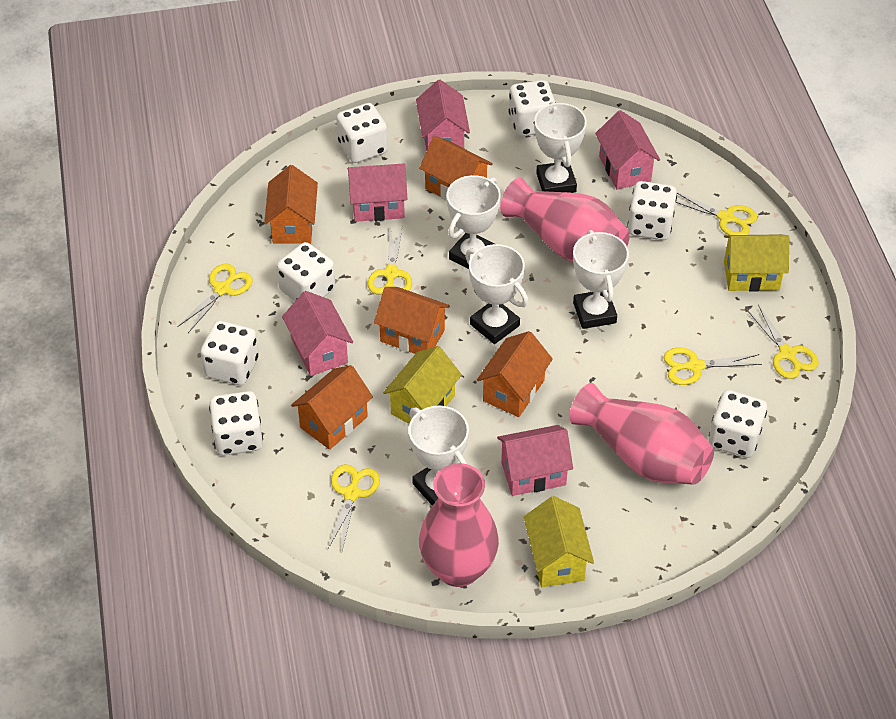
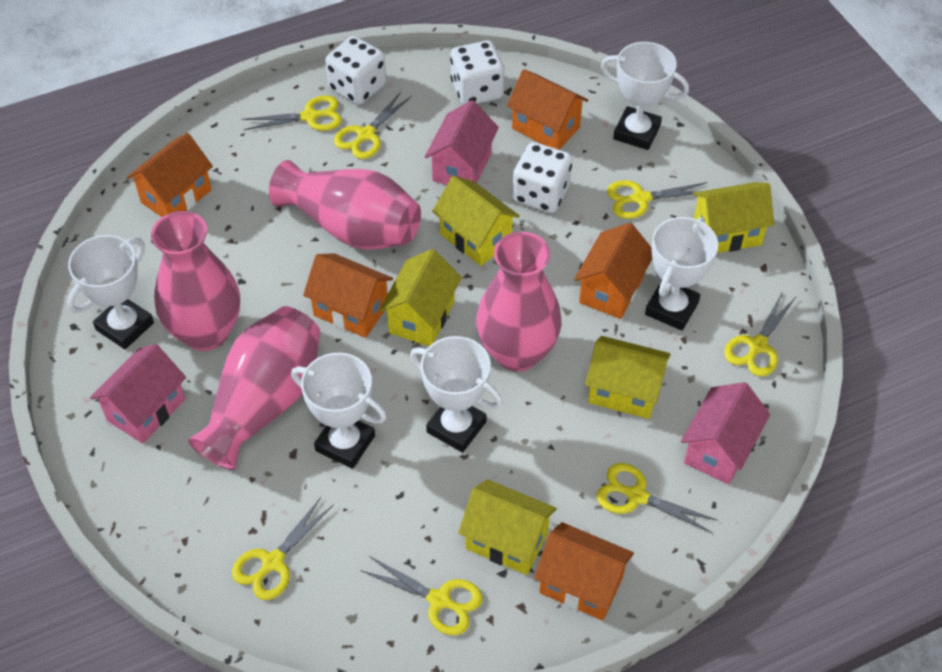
pink house: 5 -> 3
pink vase: 3 -> 4
white dice: 7 -> 3
yellow house: 3 -> 5
yellow scissors: 6 -> 7

